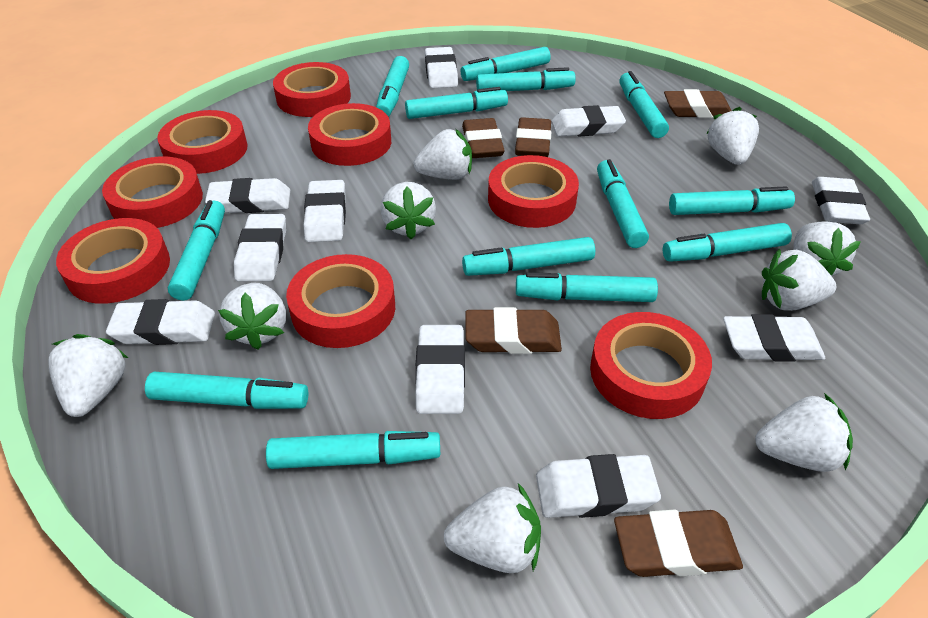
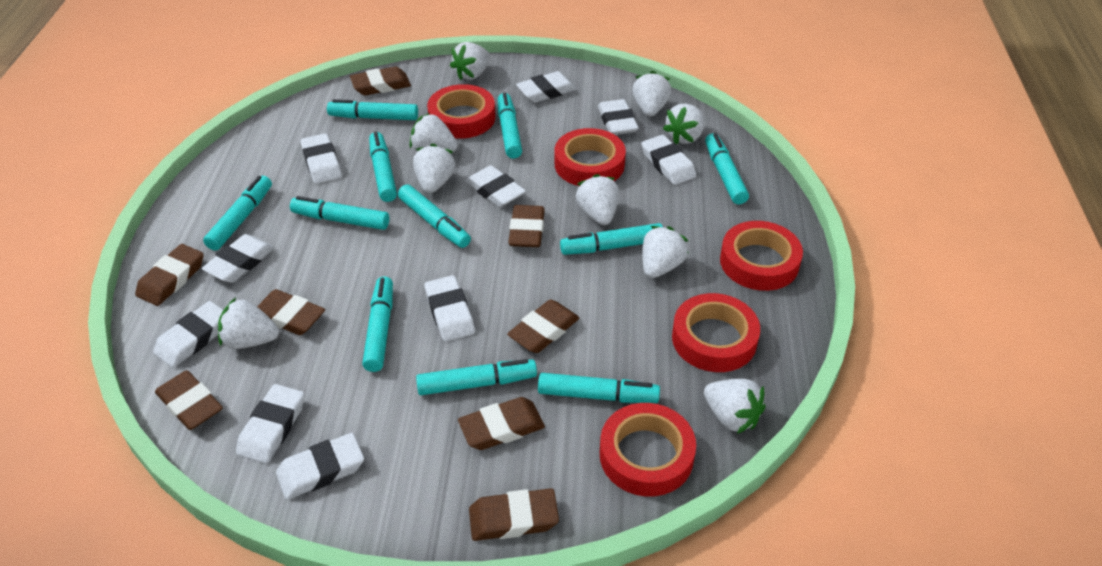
brown eraser: 5 -> 8
red tape: 8 -> 5
turquoise marker: 13 -> 11

